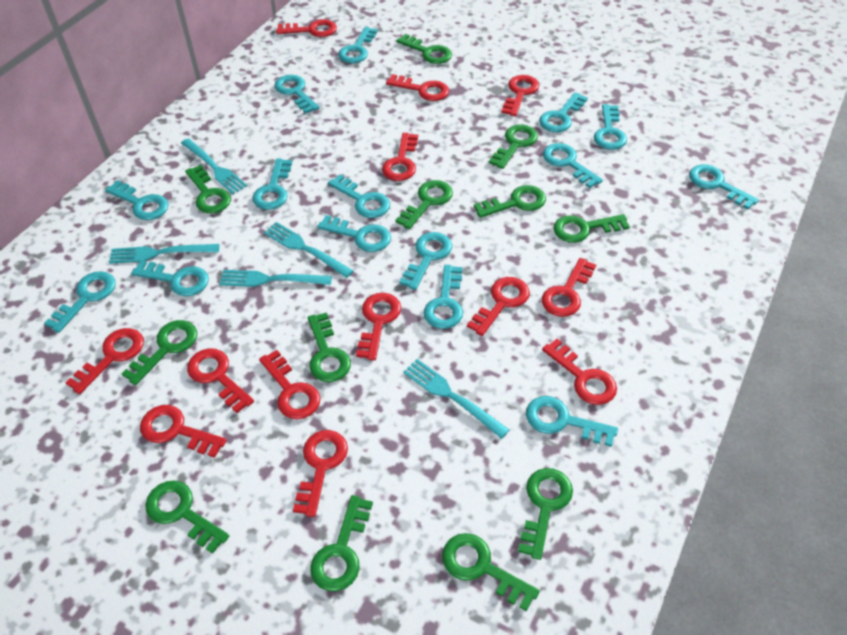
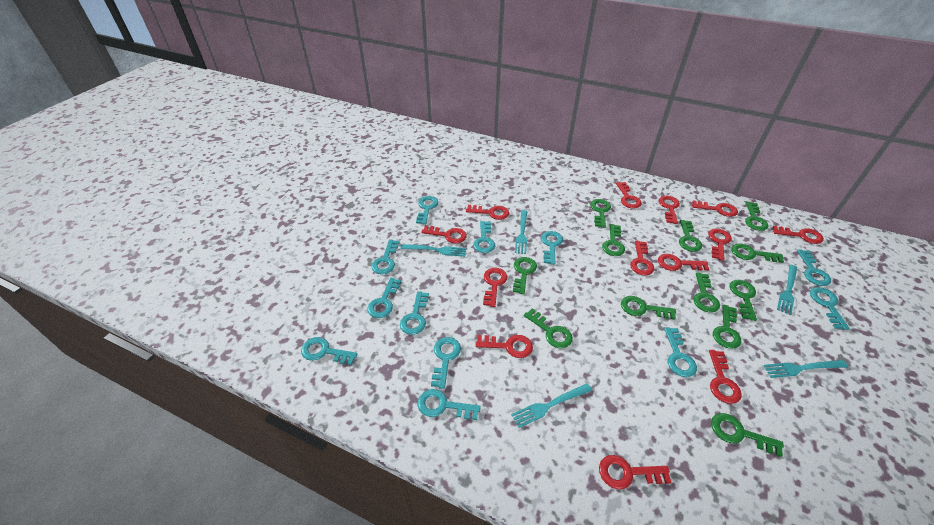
turquoise key: 15 -> 12

